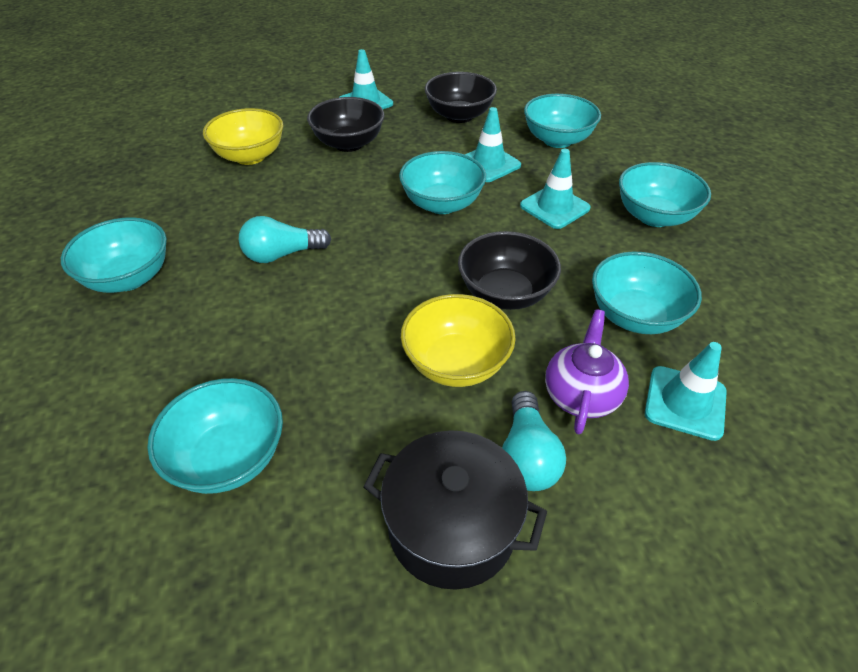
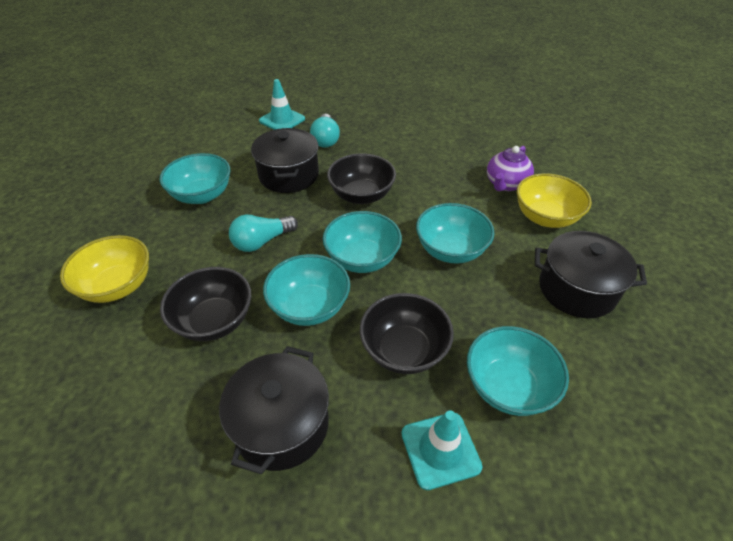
black pot: 1 -> 3
turquoise bowl: 6 -> 5
turquoise traffic cone: 4 -> 2

